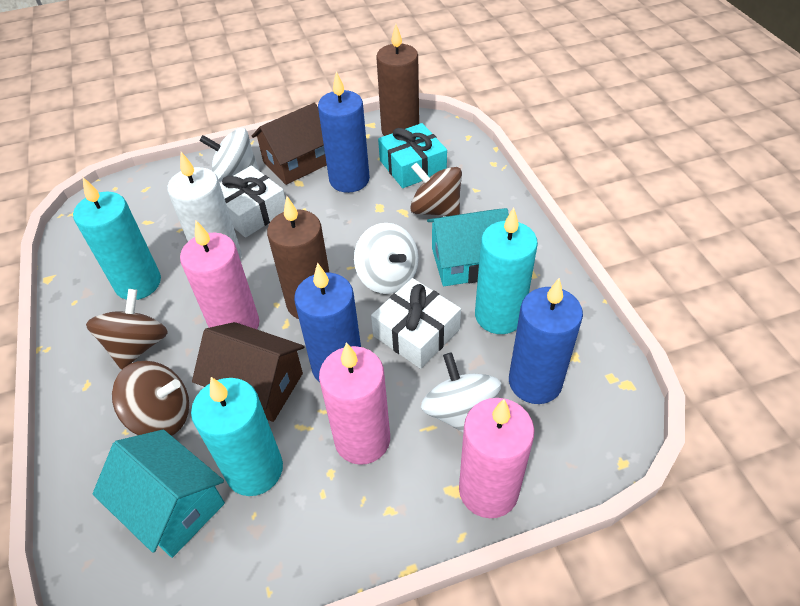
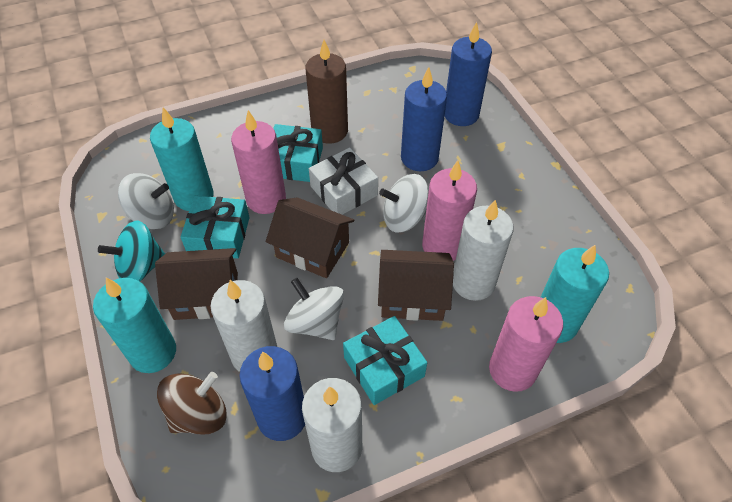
brown candle: 2 -> 1
brown house: 2 -> 3
brown spinning top: 3 -> 1
turquoise gift: 1 -> 3
turquoise house: 2 -> 0
turquoise spinning top: 0 -> 1
white candle: 1 -> 3
white gift: 2 -> 1

